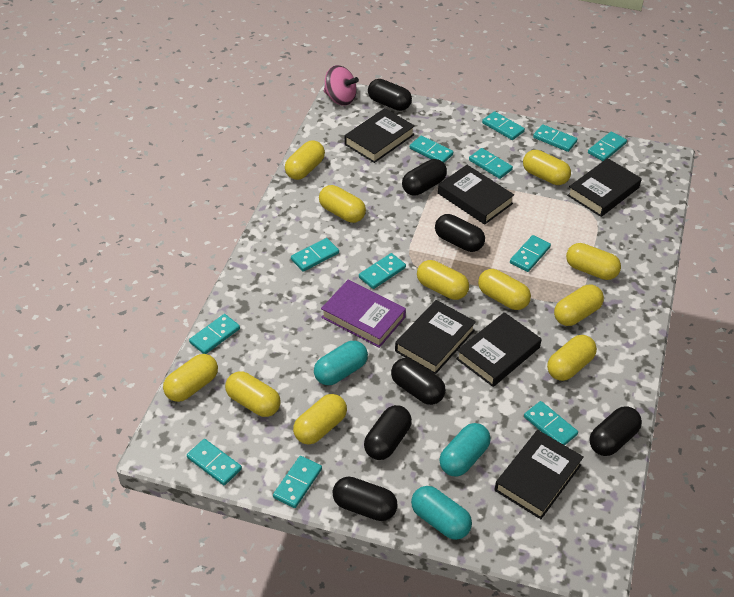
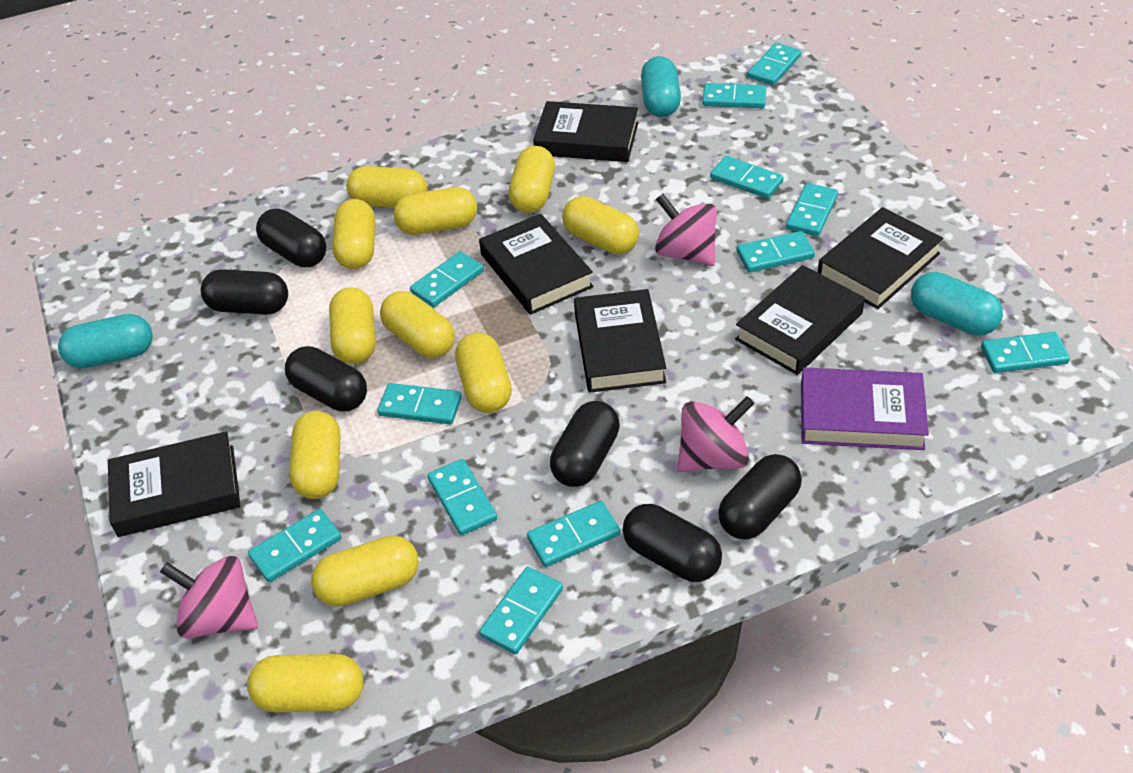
black capsule: 7 -> 6
pink spinning top: 1 -> 3

